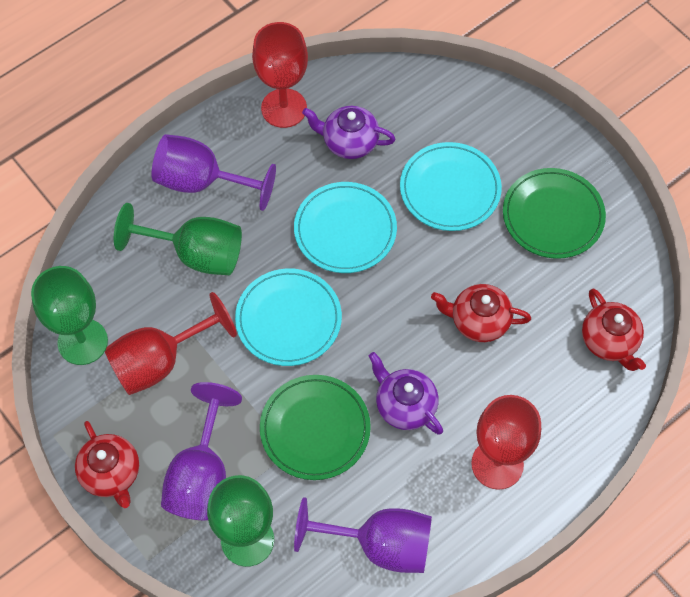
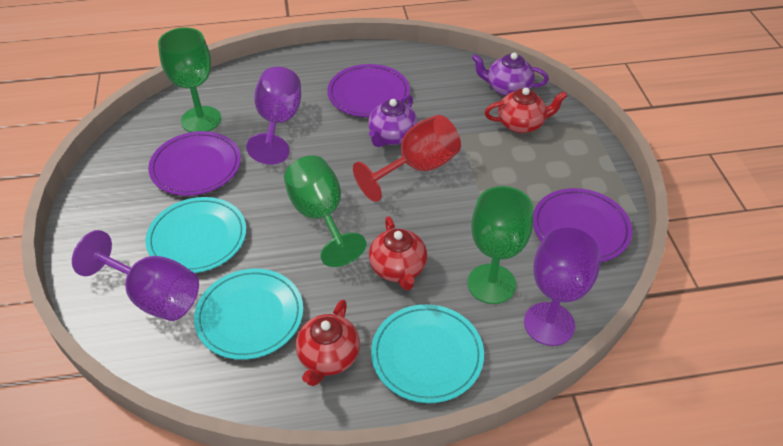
green plate: 2 -> 0
purple plate: 0 -> 3
red goblet: 3 -> 1

